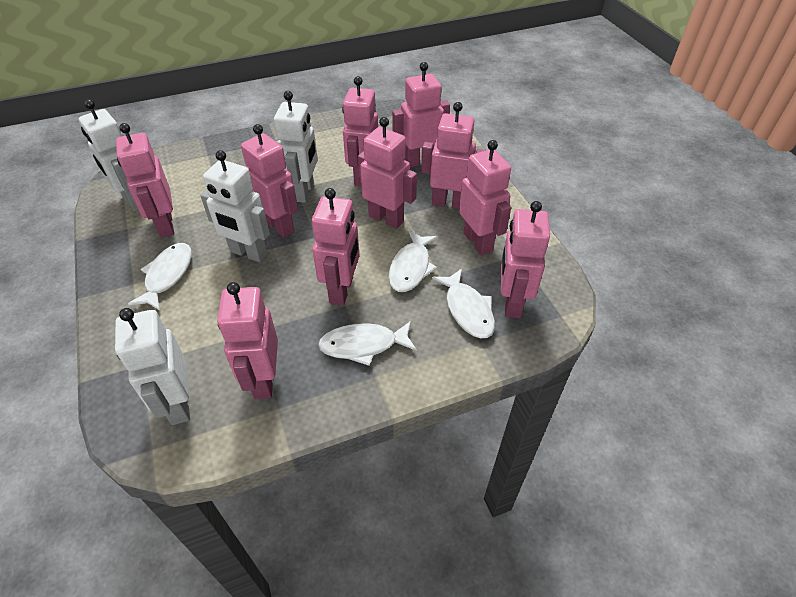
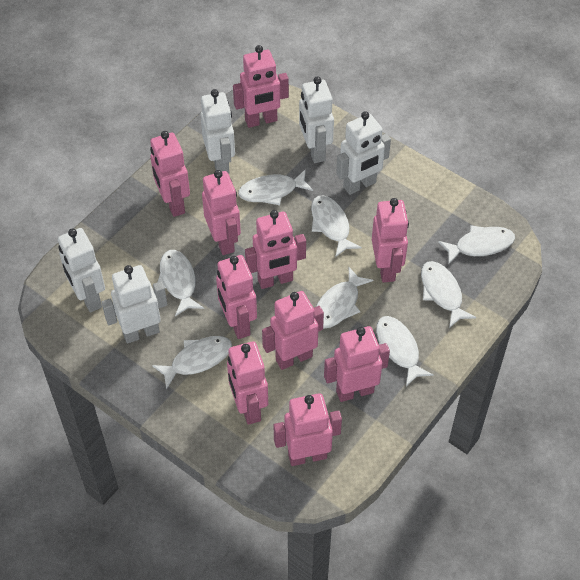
white fish: 4 -> 8
white robot: 4 -> 5

